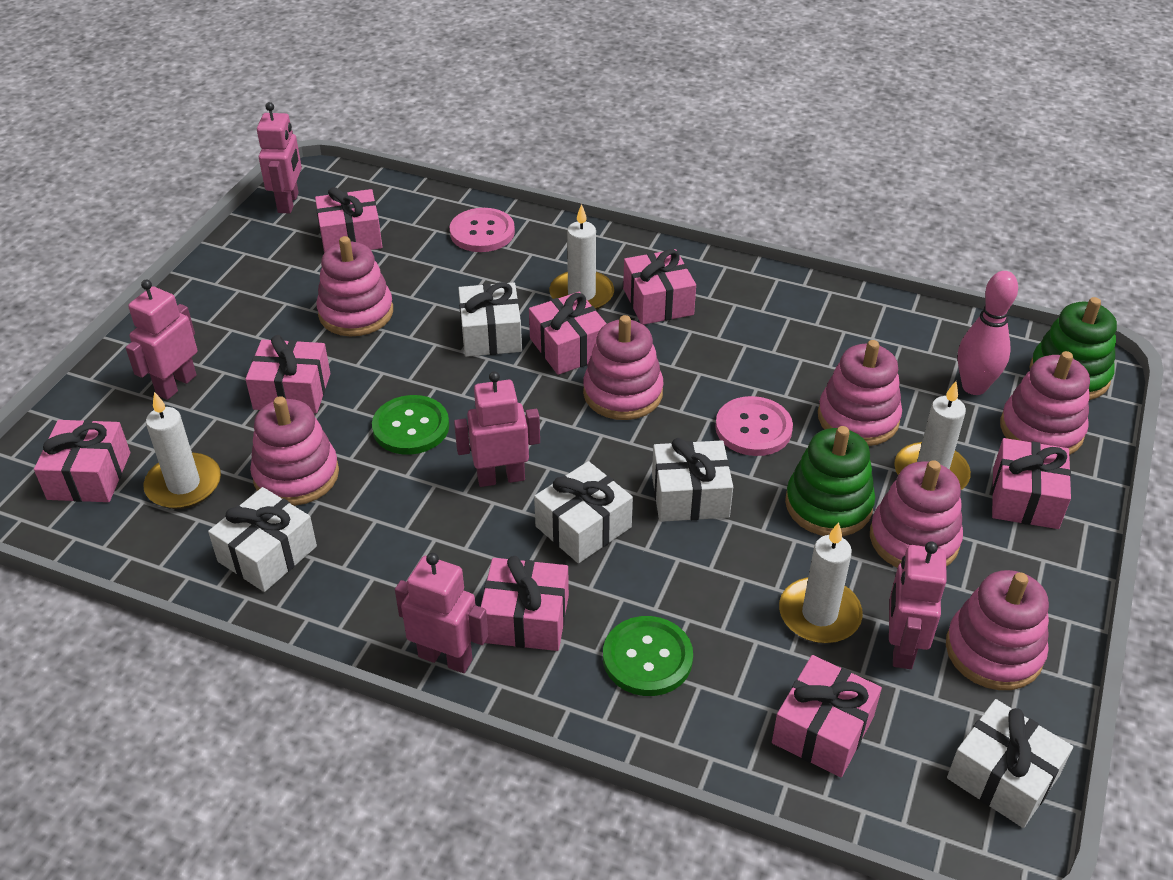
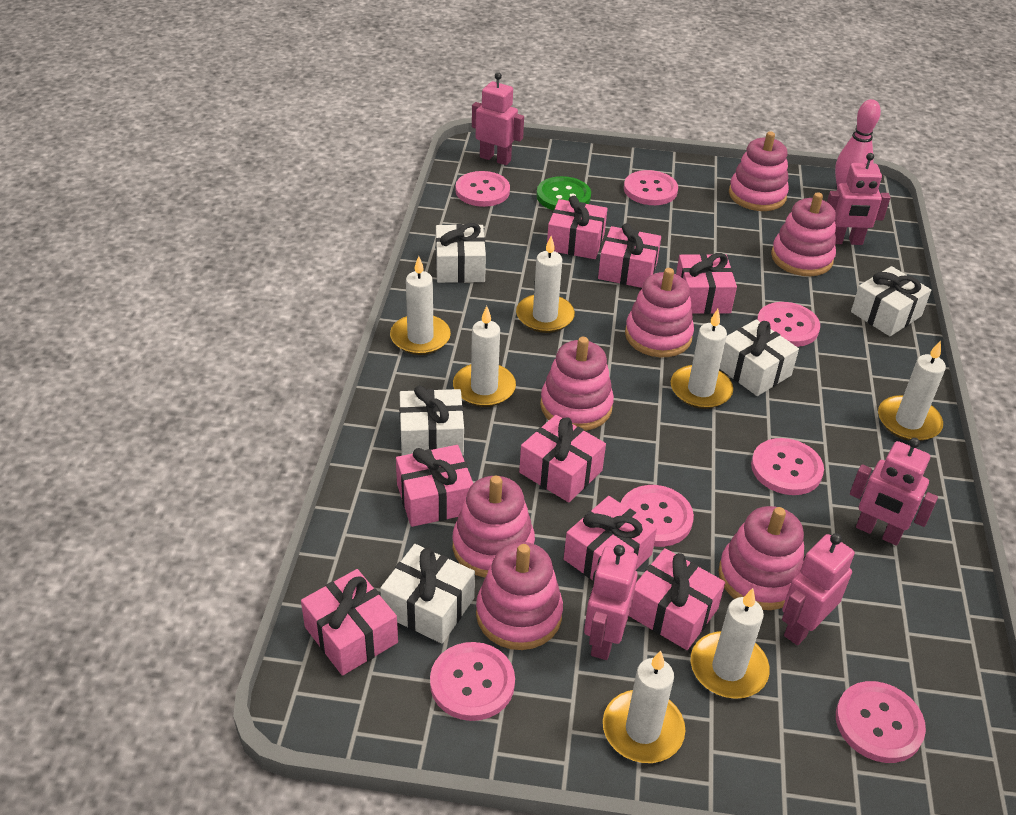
green button: 2 -> 1
green stacking toy: 2 -> 0
pink button: 2 -> 7
white candle: 4 -> 7

